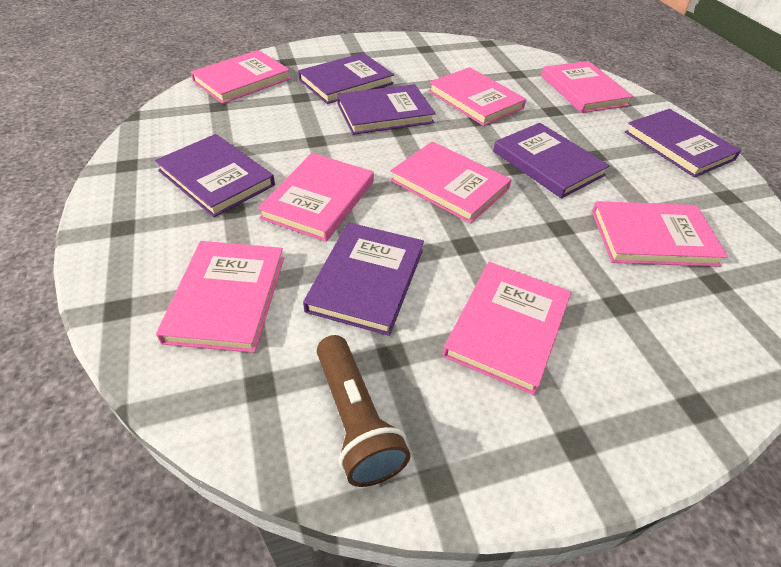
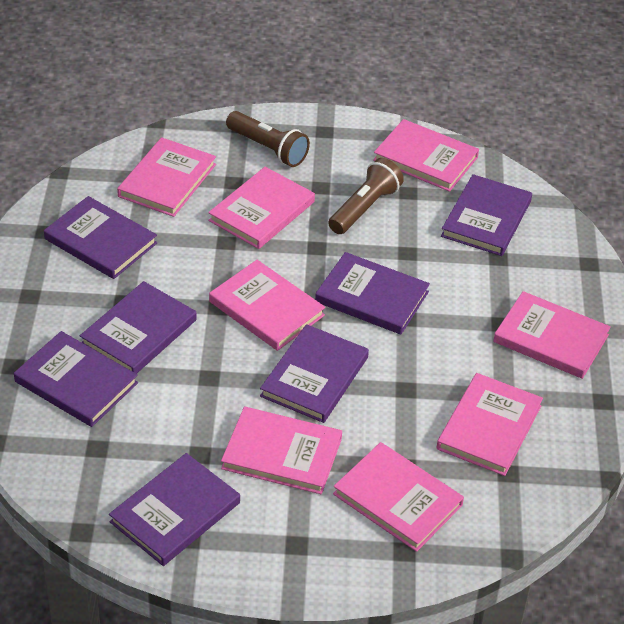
brown flashlight: 1 -> 2
purple book: 6 -> 7

